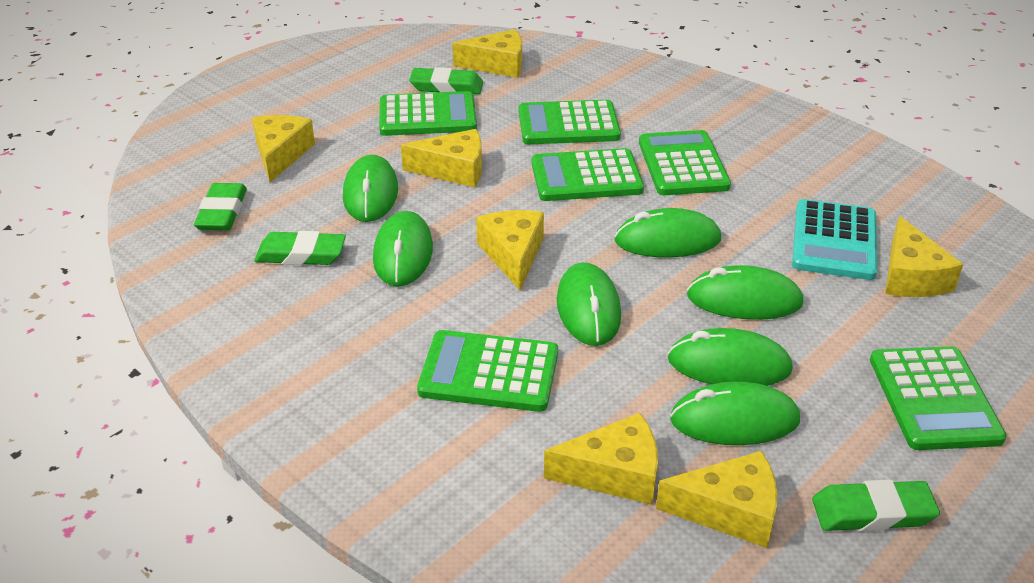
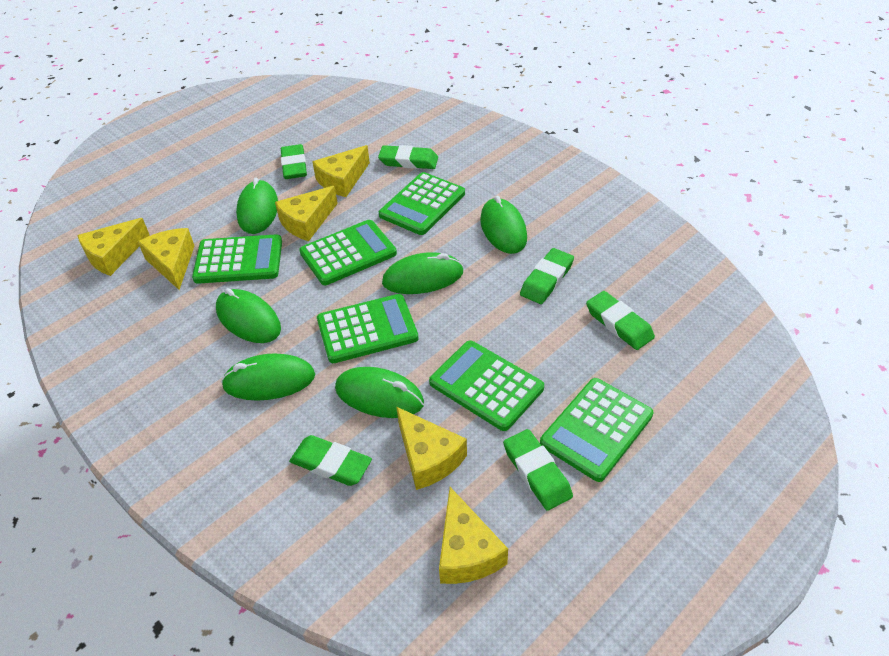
green eraser: 4 -> 6
green mouse: 7 -> 6
turquoise calculator: 1 -> 0
yellow cheese: 7 -> 6

